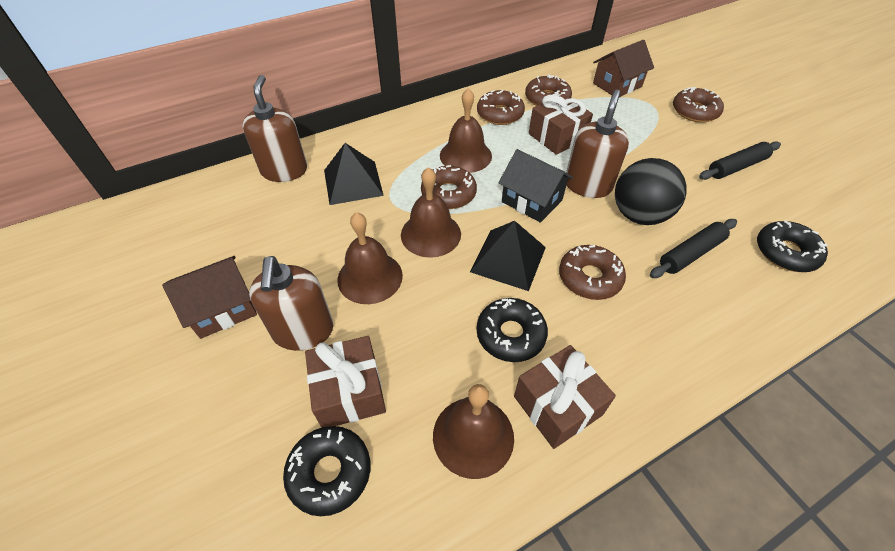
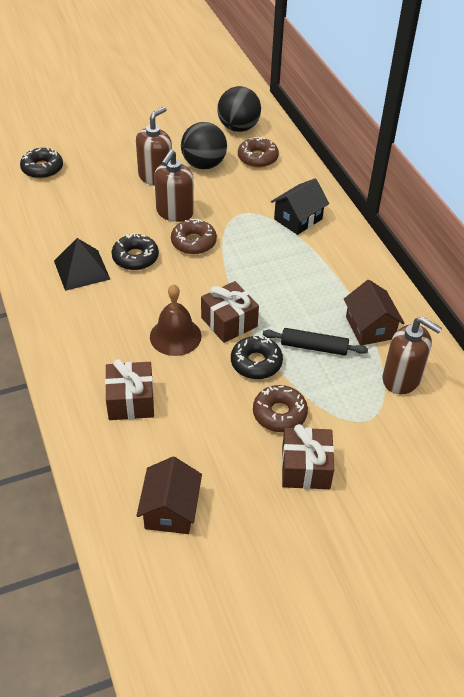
black ball: 1 -> 2
black pyramid: 2 -> 1
black rolling pin: 2 -> 1
brown bell: 4 -> 1
brown donut: 5 -> 3

